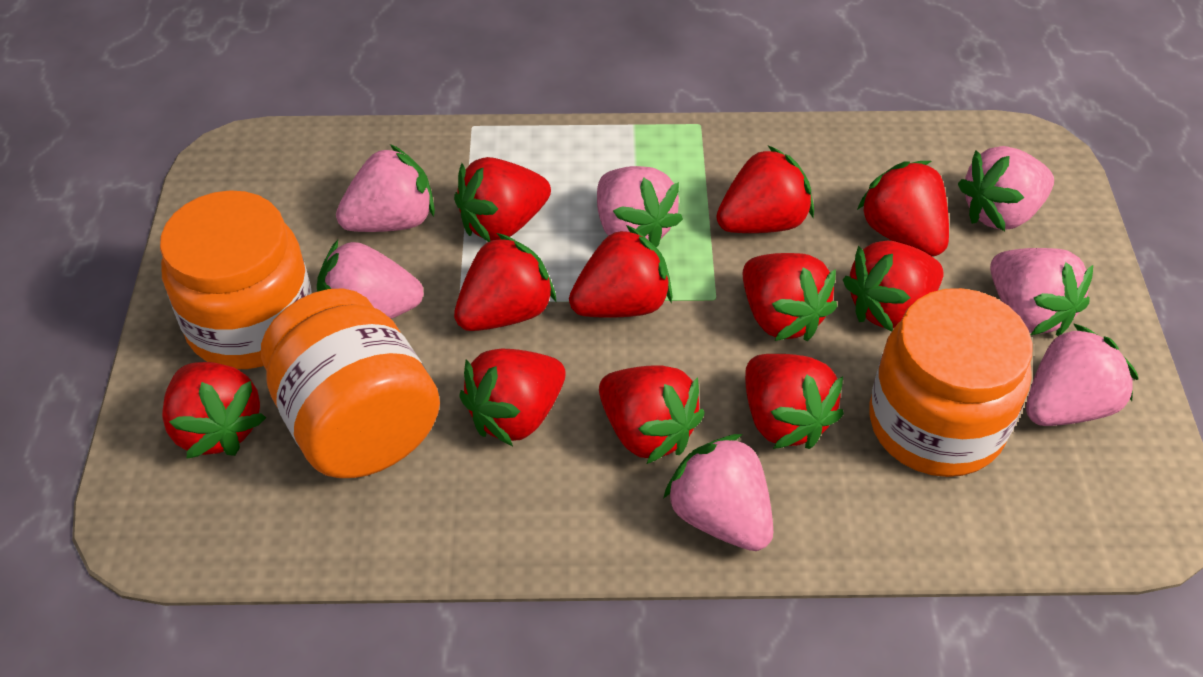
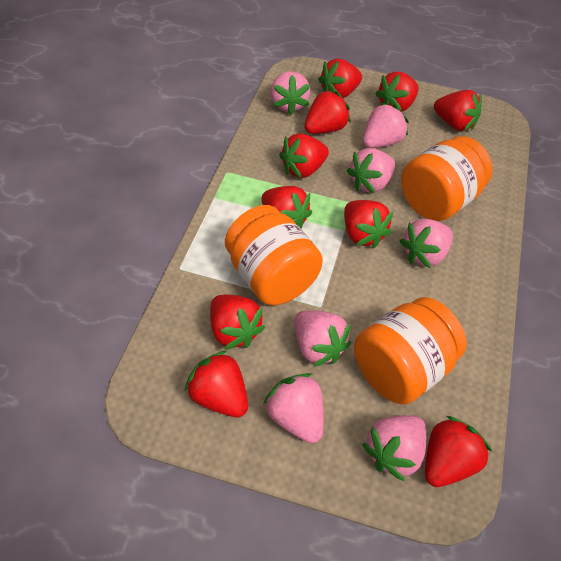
red strawberry: 11 -> 10

